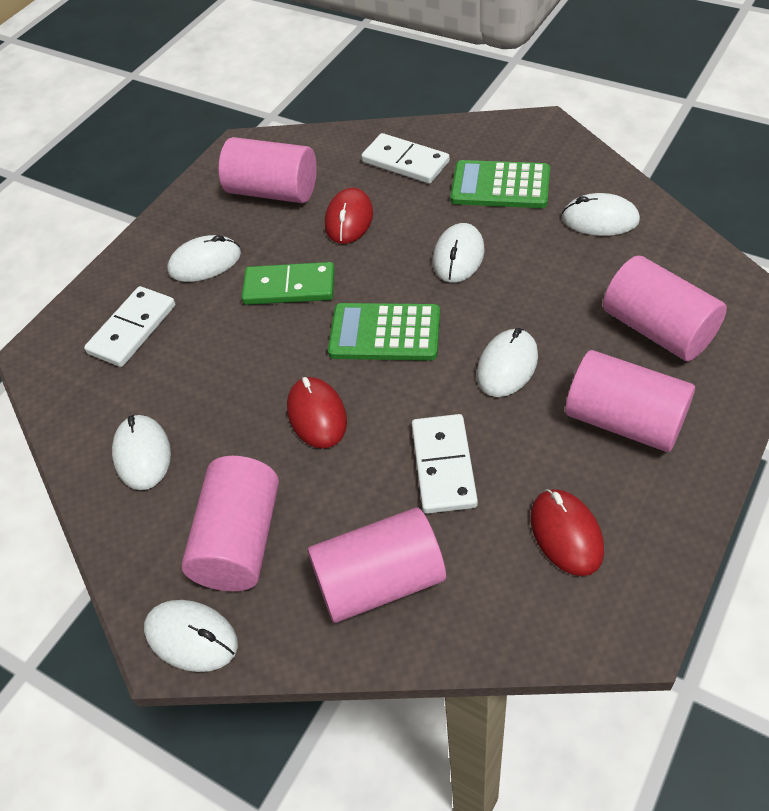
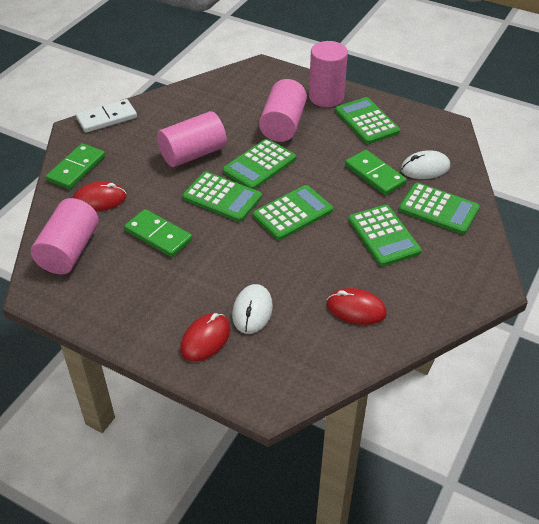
green calculator: 2 -> 6
green domino: 1 -> 3
pink cylinder: 5 -> 4
white domino: 3 -> 1
white mouse: 6 -> 2

